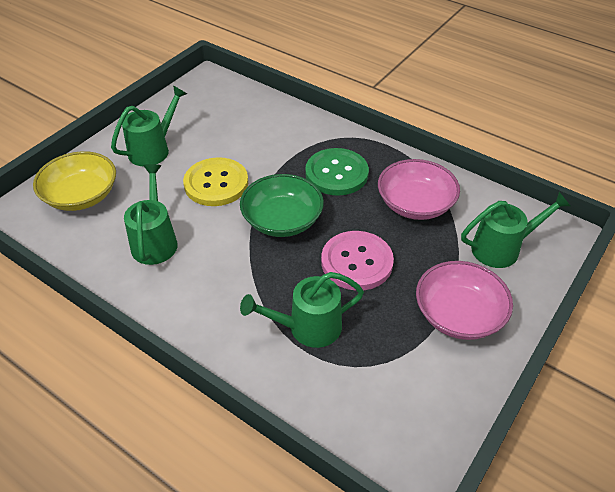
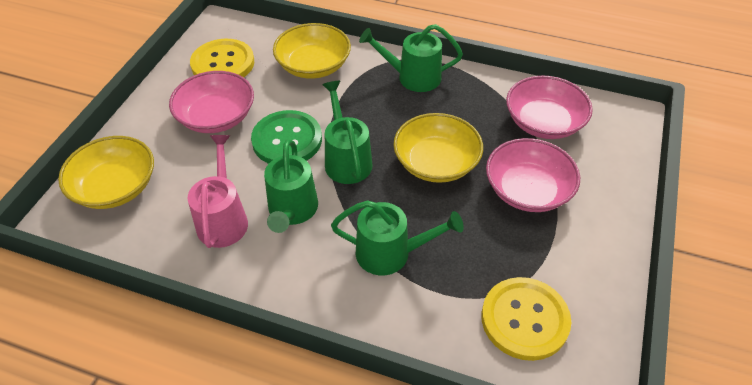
green bowl: 1 -> 0
pink bowl: 2 -> 3
pink button: 1 -> 0
pink watering can: 0 -> 1
yellow bowl: 1 -> 3
yellow button: 1 -> 2

